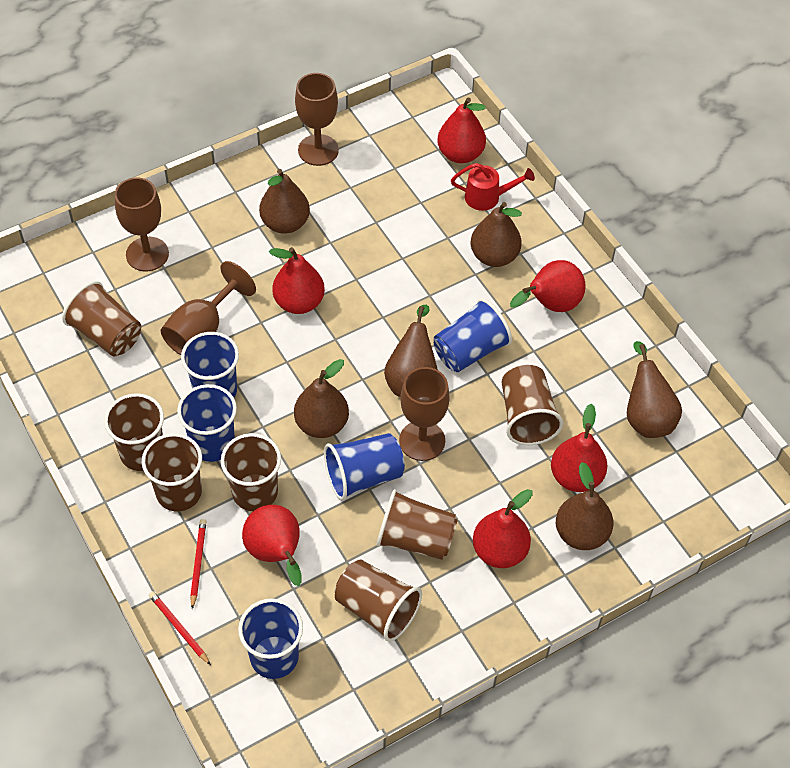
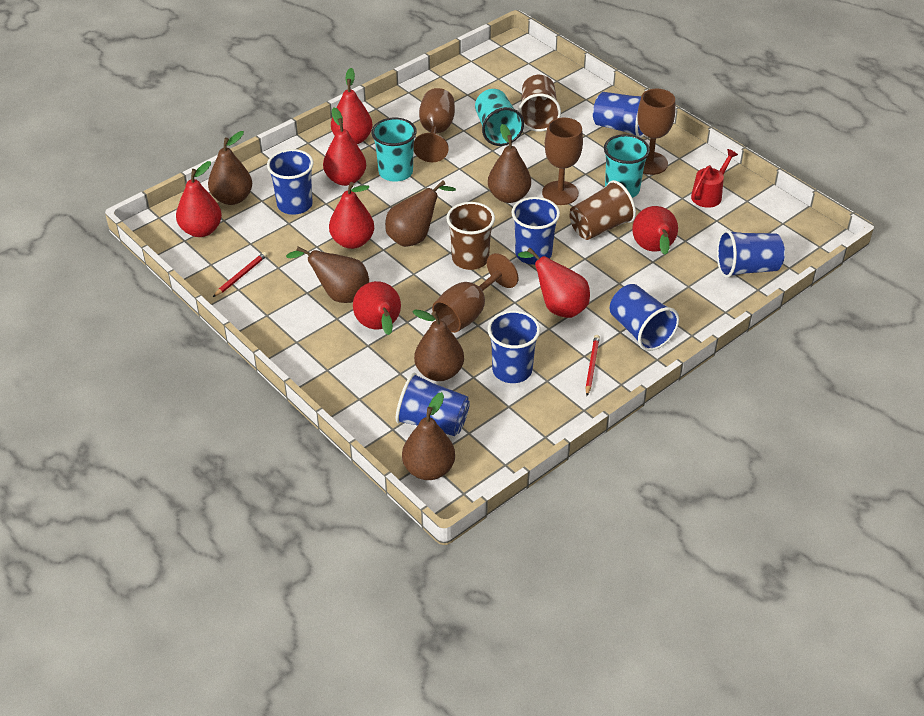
blue cup: 5 -> 7
brown cup: 7 -> 3
red pear: 6 -> 7
turquoise cup: 0 -> 3

